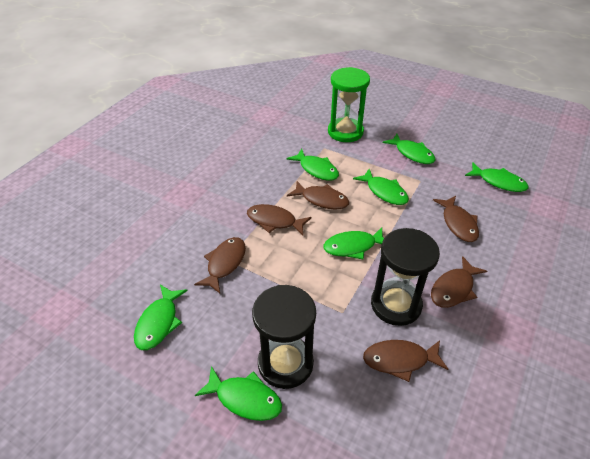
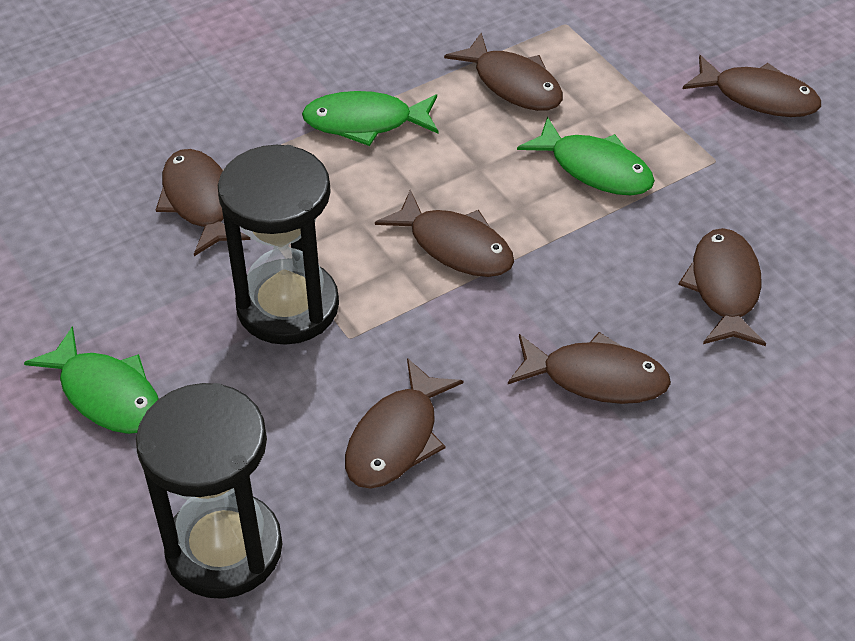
brown fish: 6 -> 7
green fish: 7 -> 3
green hourglass: 1 -> 0

